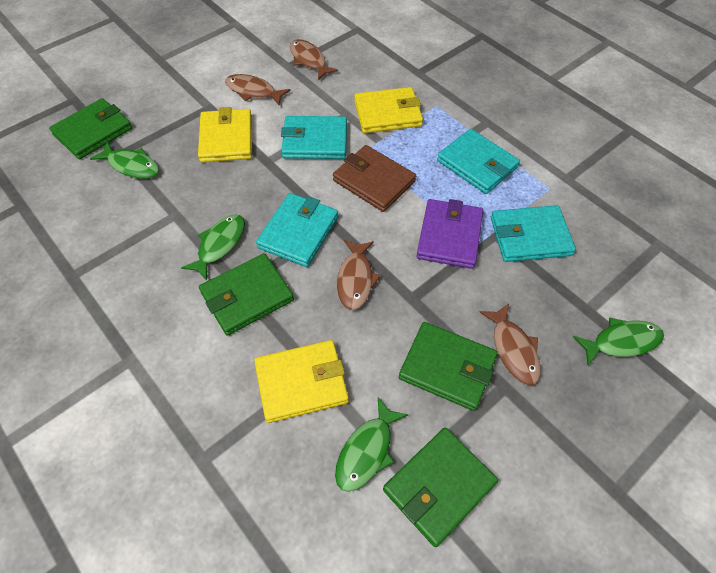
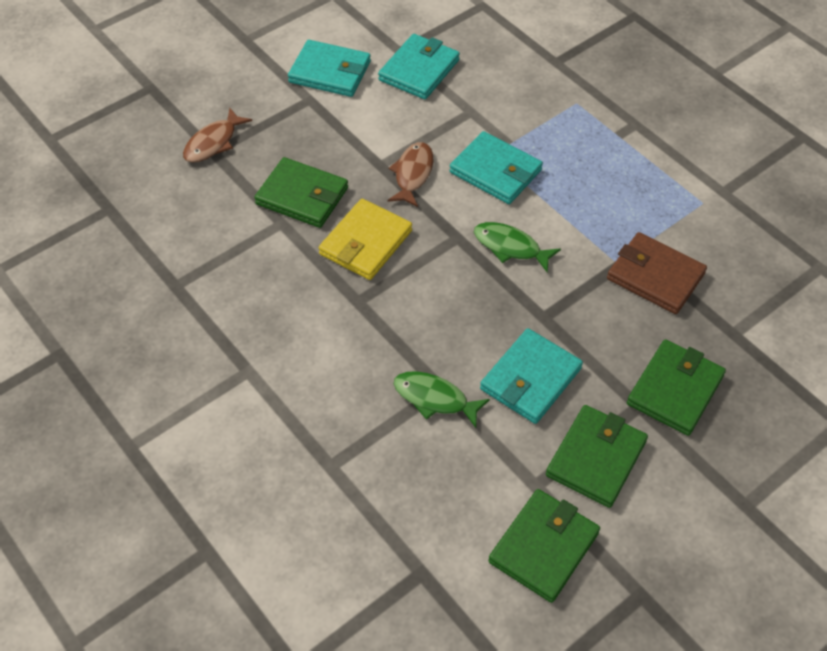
brown fish: 4 -> 2
green fish: 4 -> 2
purple wallet: 1 -> 0
yellow wallet: 3 -> 1

